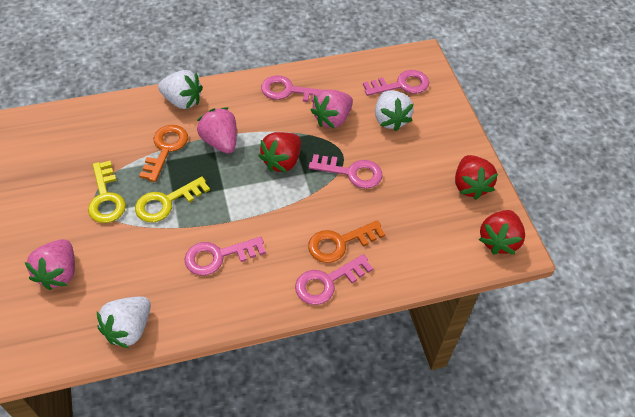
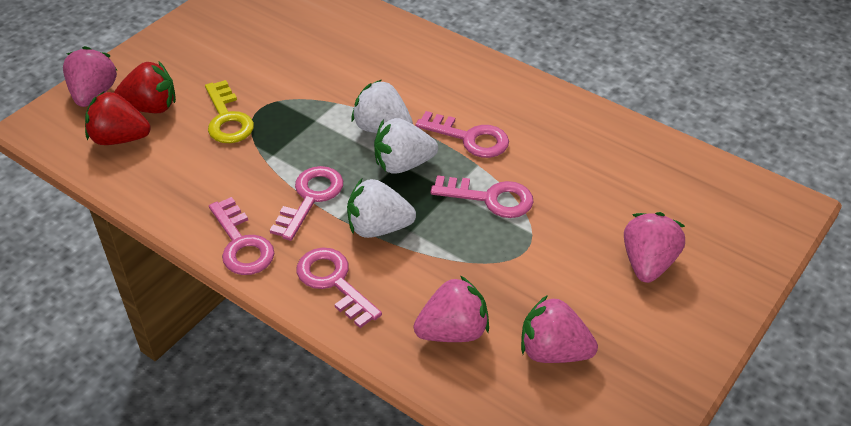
orange key: 2 -> 0
pink strawberry: 3 -> 4
red strawberry: 3 -> 2
yellow key: 2 -> 1

